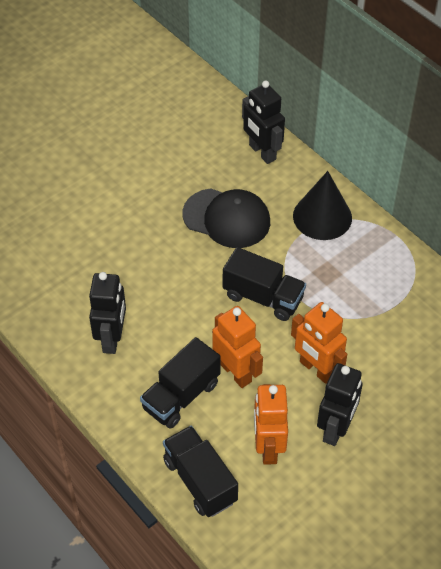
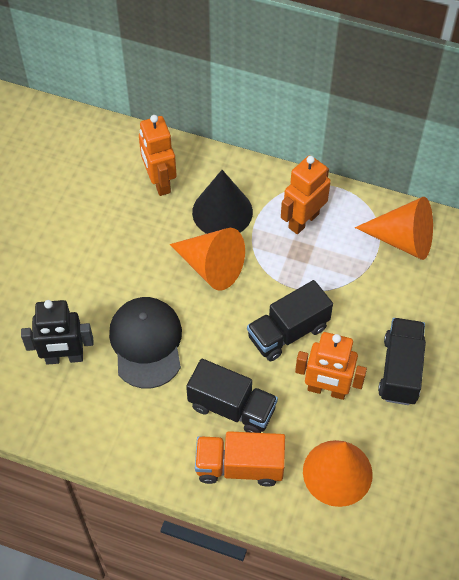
black robot: 3 -> 1
orange cone: 0 -> 3
orange truck: 0 -> 1

